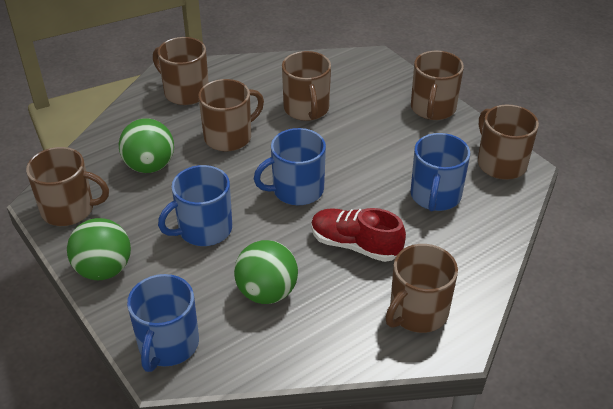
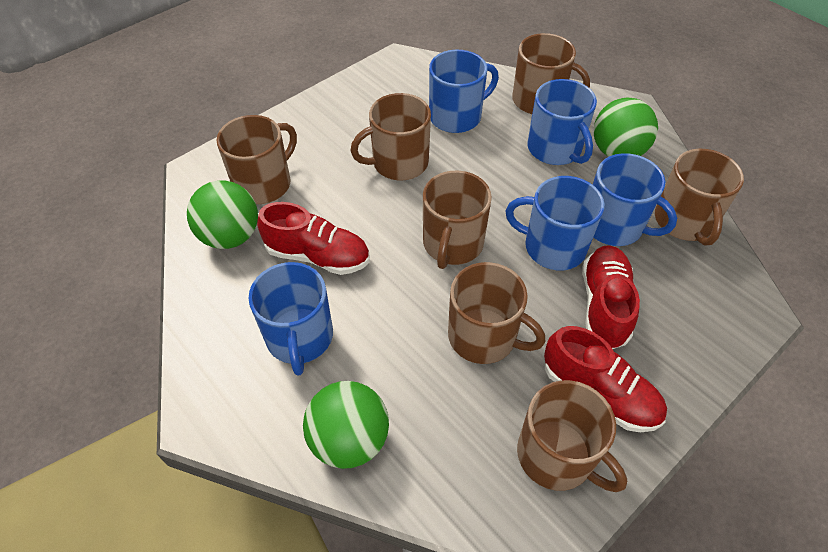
blue mug: 4 -> 5
red shoe: 1 -> 3

